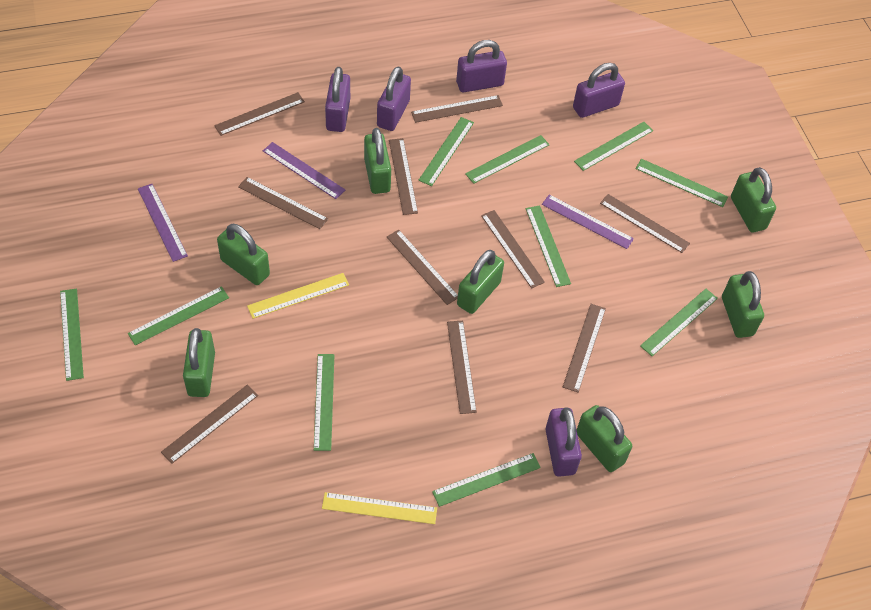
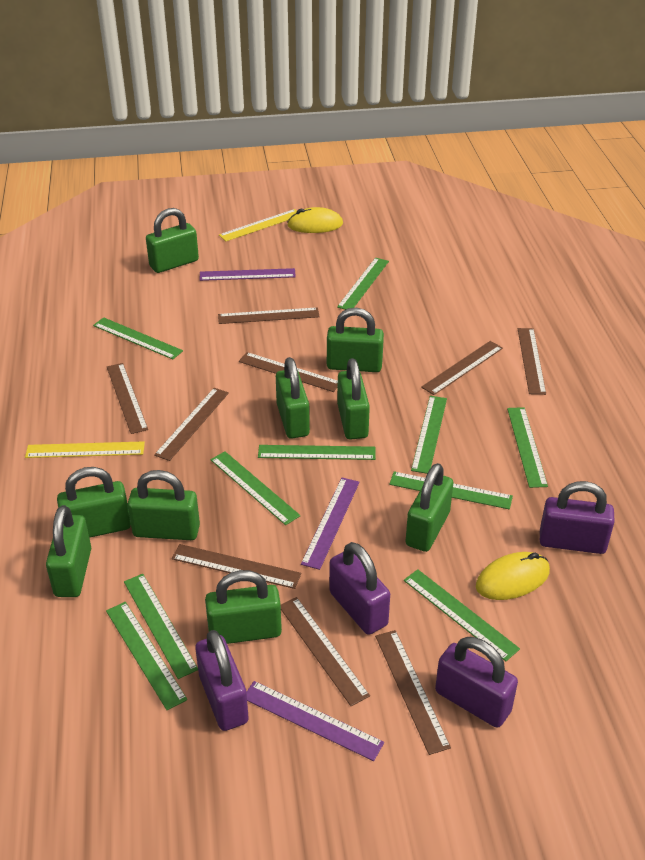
brown ruler: 10 -> 9
green padlock: 7 -> 9
purple padlock: 5 -> 4
yellow mouse: 0 -> 2

